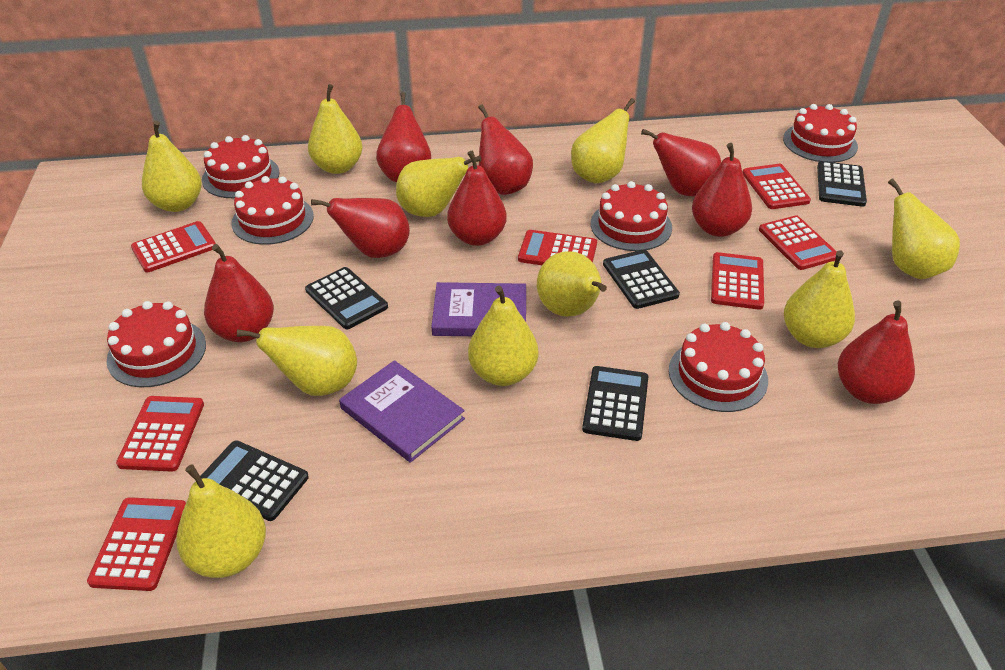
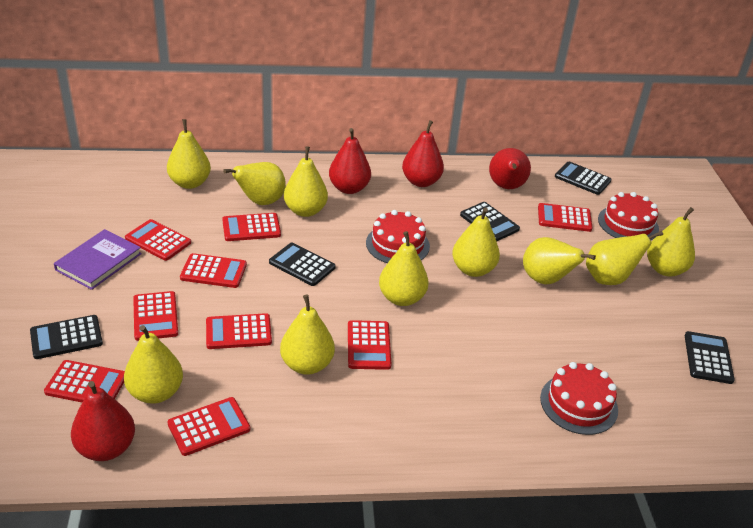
purple book: 2 -> 1
red cake: 6 -> 3
red calculator: 7 -> 9
red pear: 8 -> 4

